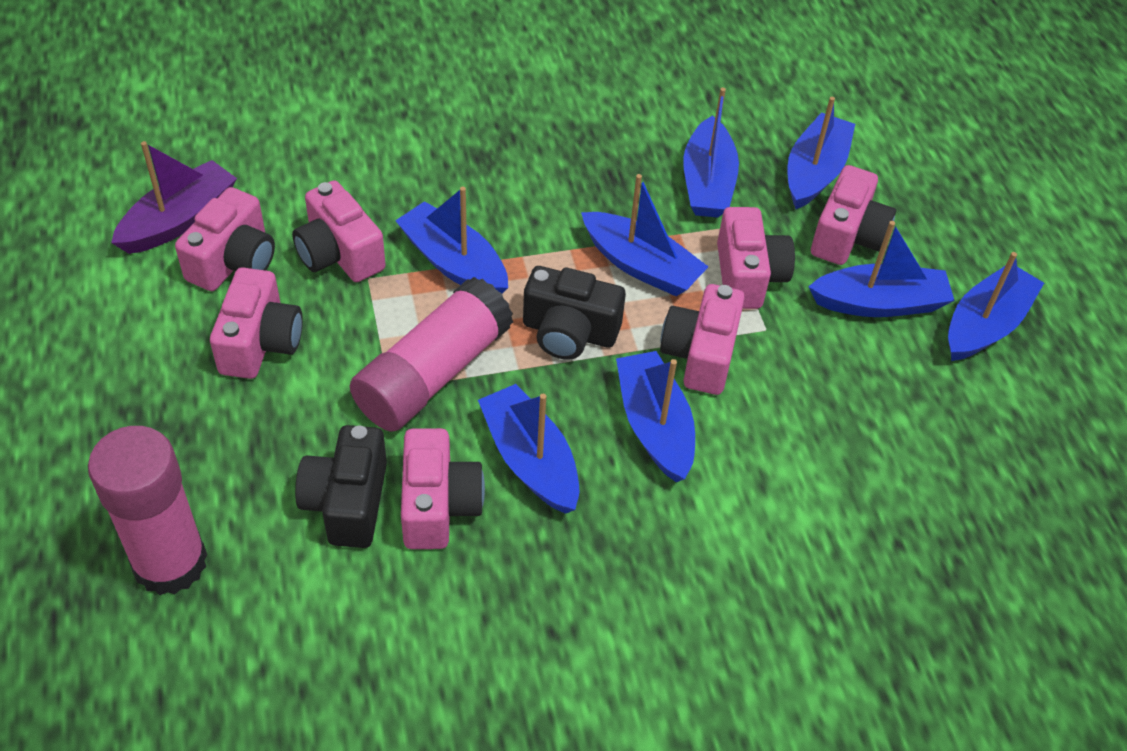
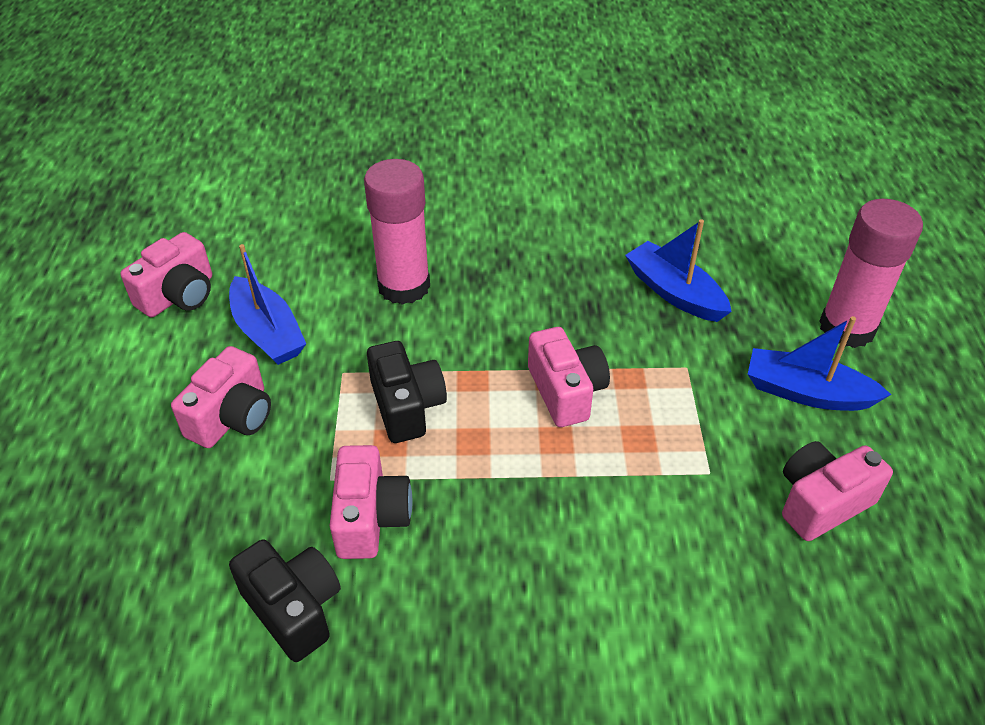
blue boat: 8 -> 3
pink camera: 7 -> 5
purple boat: 1 -> 0

